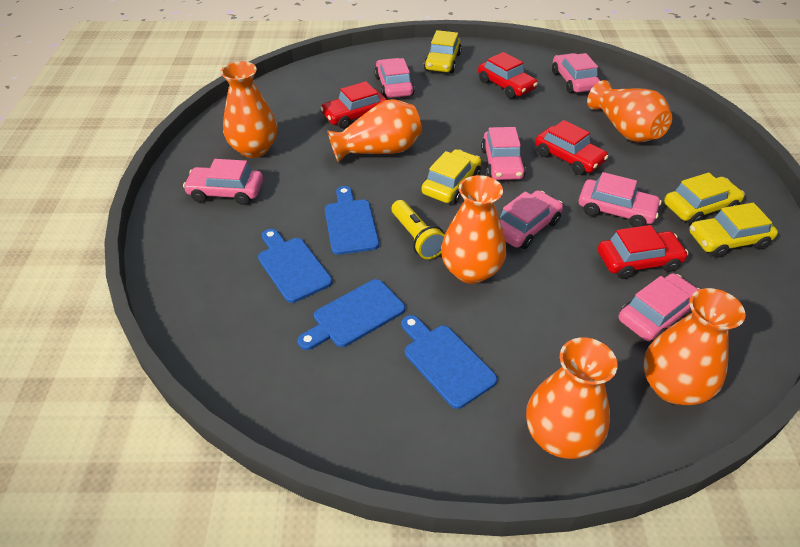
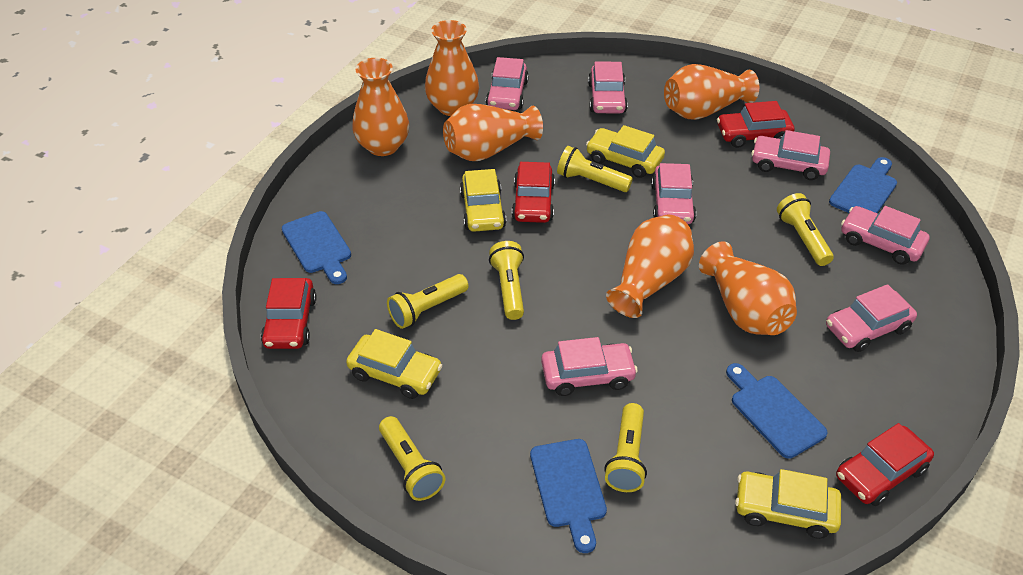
yellow flashlight: 1 -> 6

